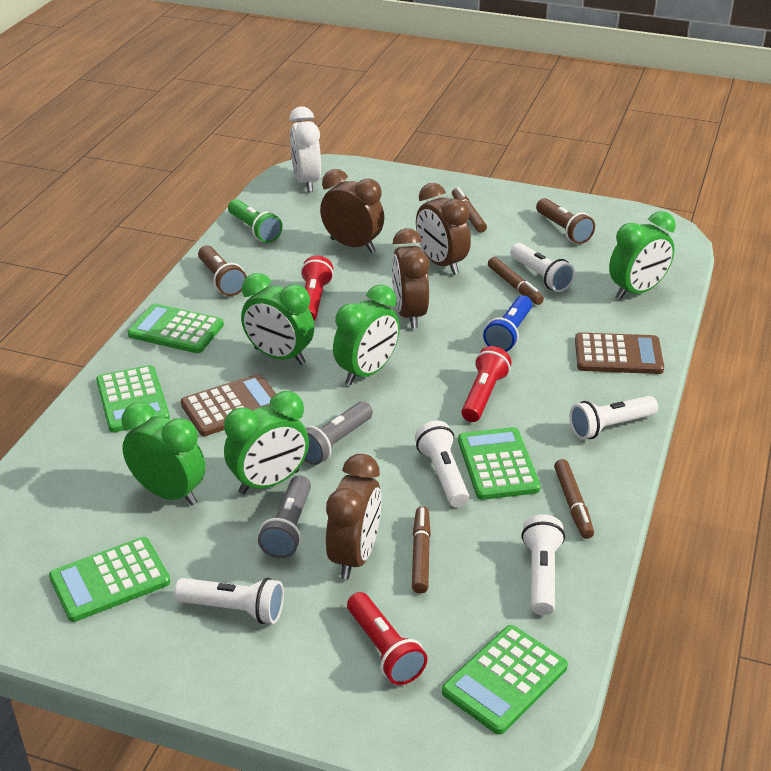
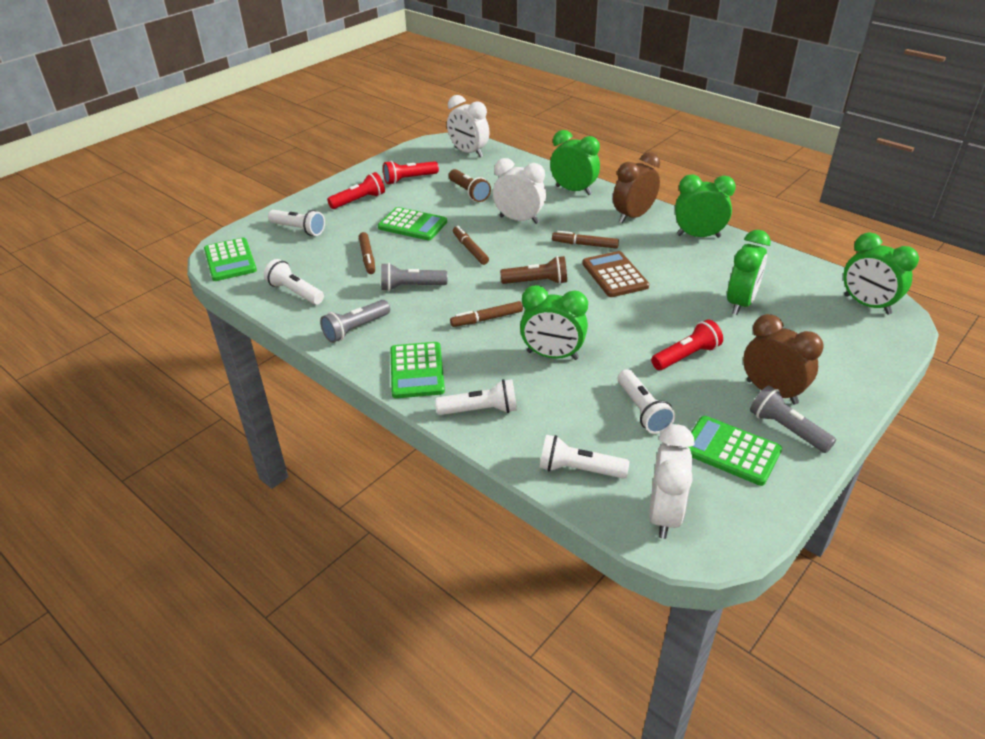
blue flashlight: 1 -> 0
brown calculator: 2 -> 1
brown clock: 4 -> 2
green calculator: 5 -> 4
green flashlight: 1 -> 0
grey flashlight: 2 -> 3
white clock: 1 -> 3

